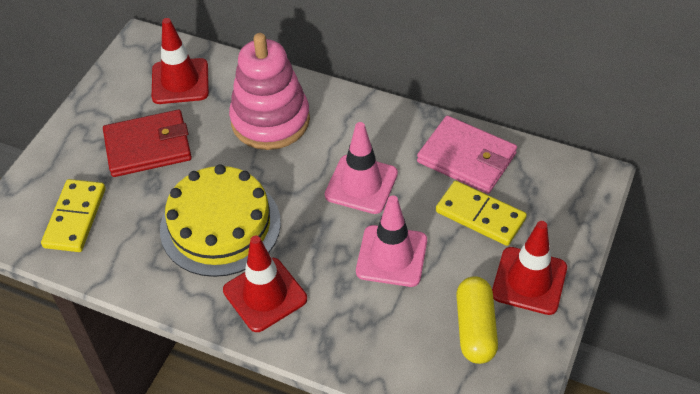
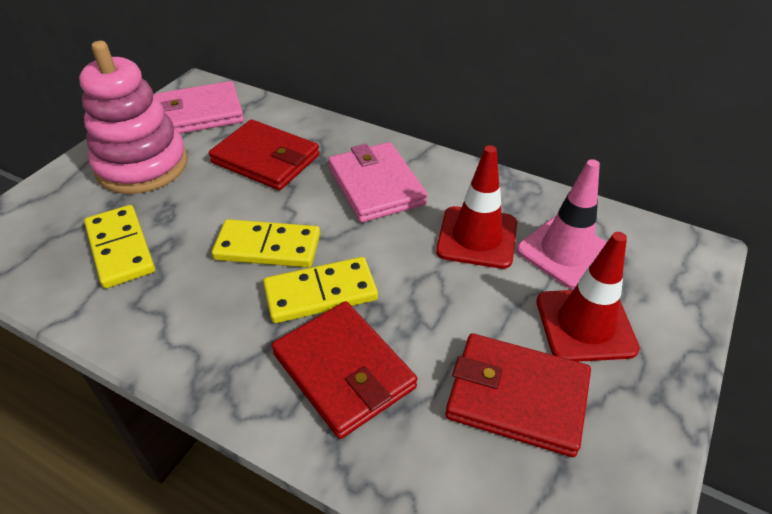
pink traffic cone: 2 -> 1
pink wallet: 1 -> 2
red traffic cone: 3 -> 2
red wallet: 1 -> 3
yellow cake: 1 -> 0
yellow capsule: 1 -> 0
yellow domino: 2 -> 3

